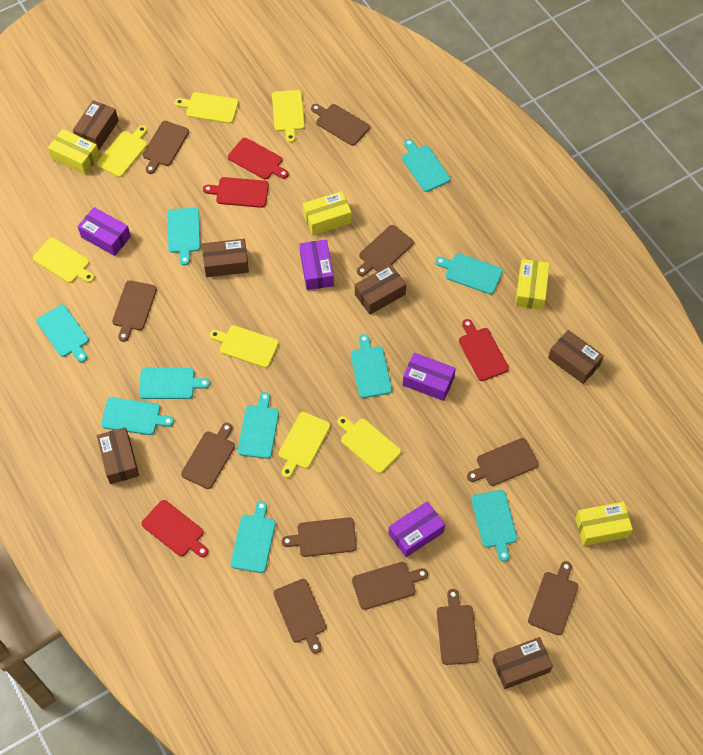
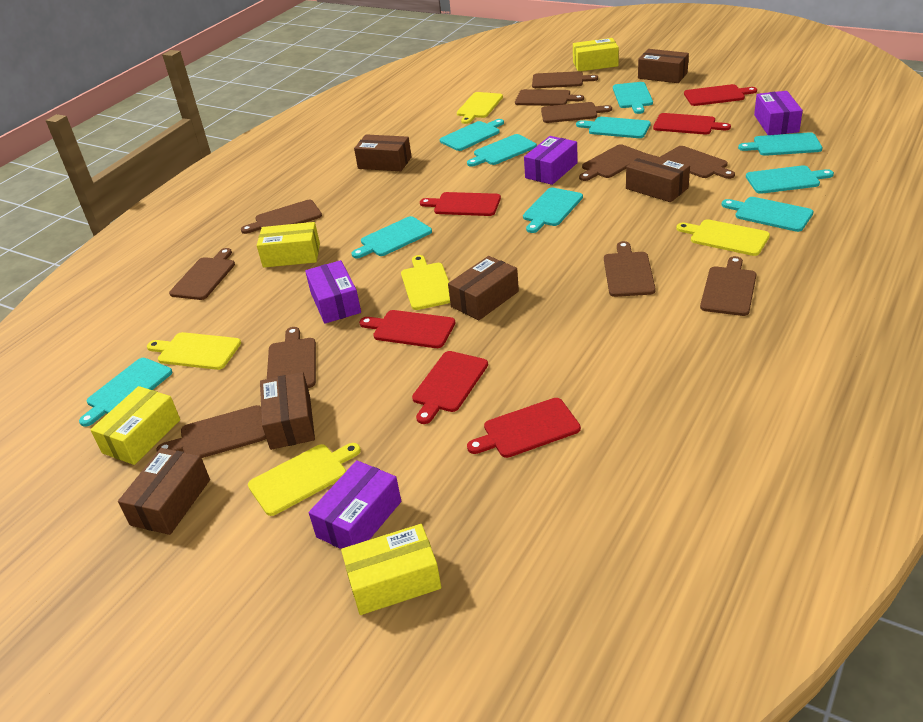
red cutting board: 4 -> 6
yellow cutting board: 7 -> 5

